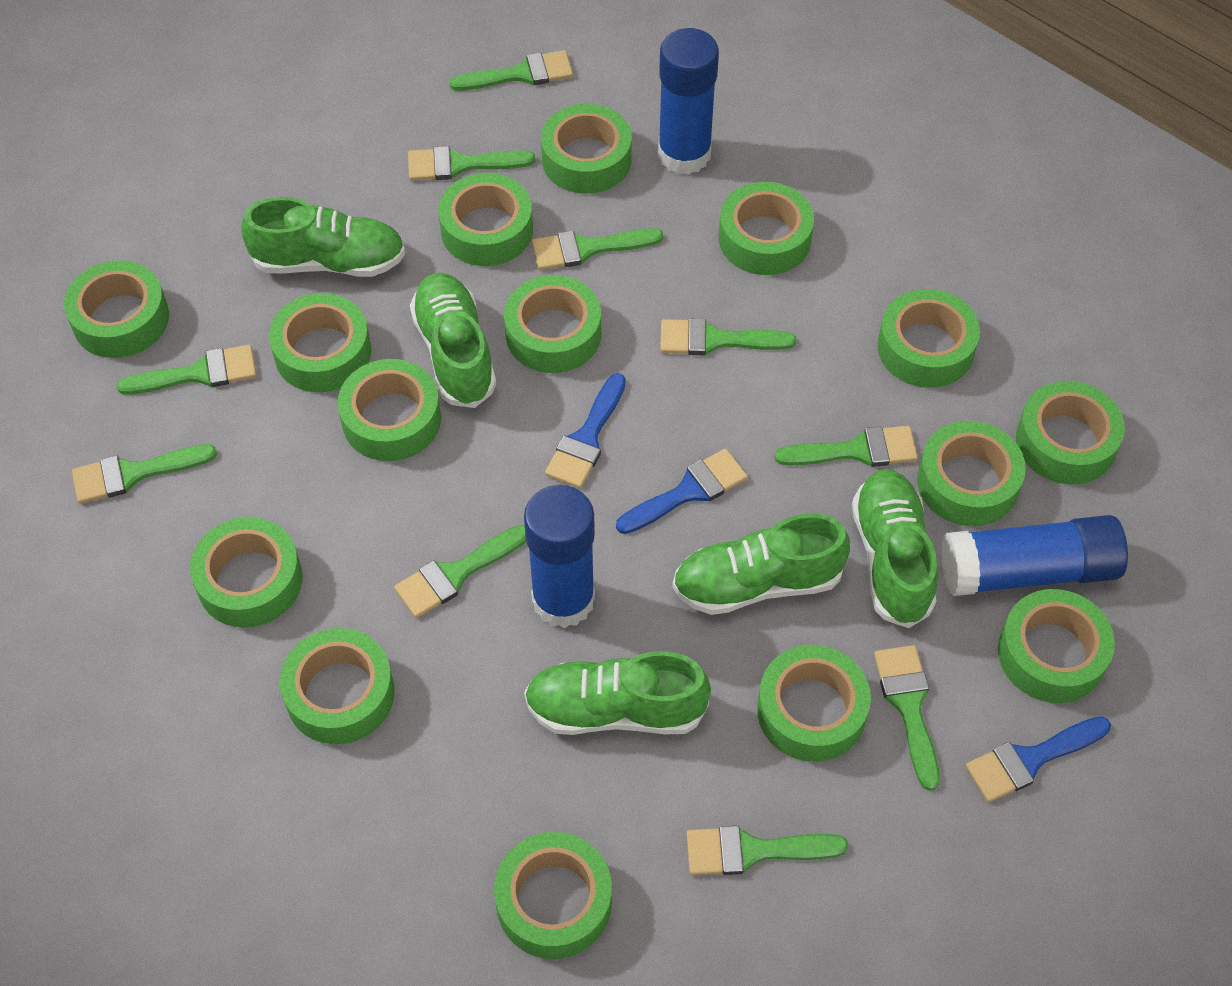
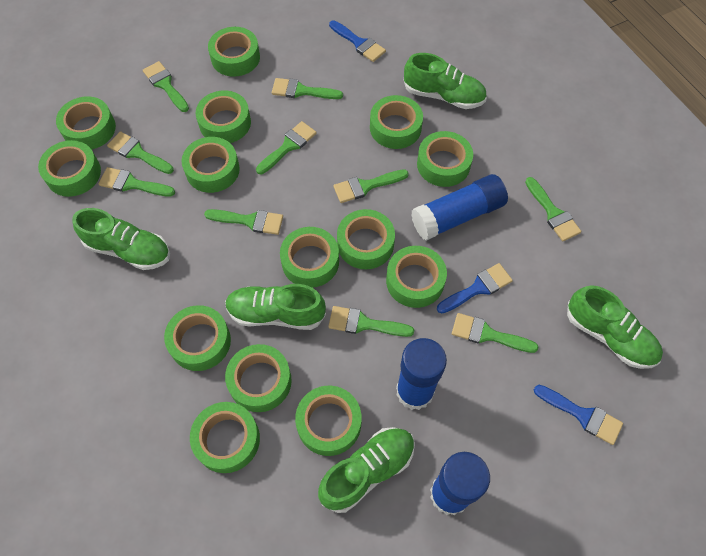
green tape: 15 -> 14

